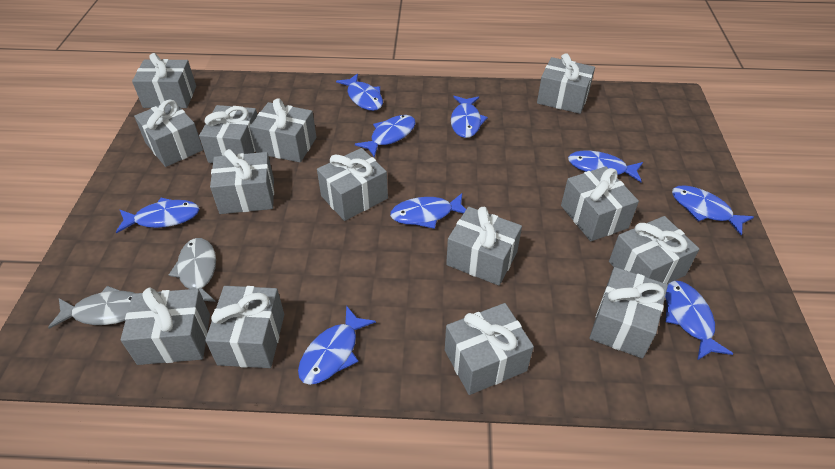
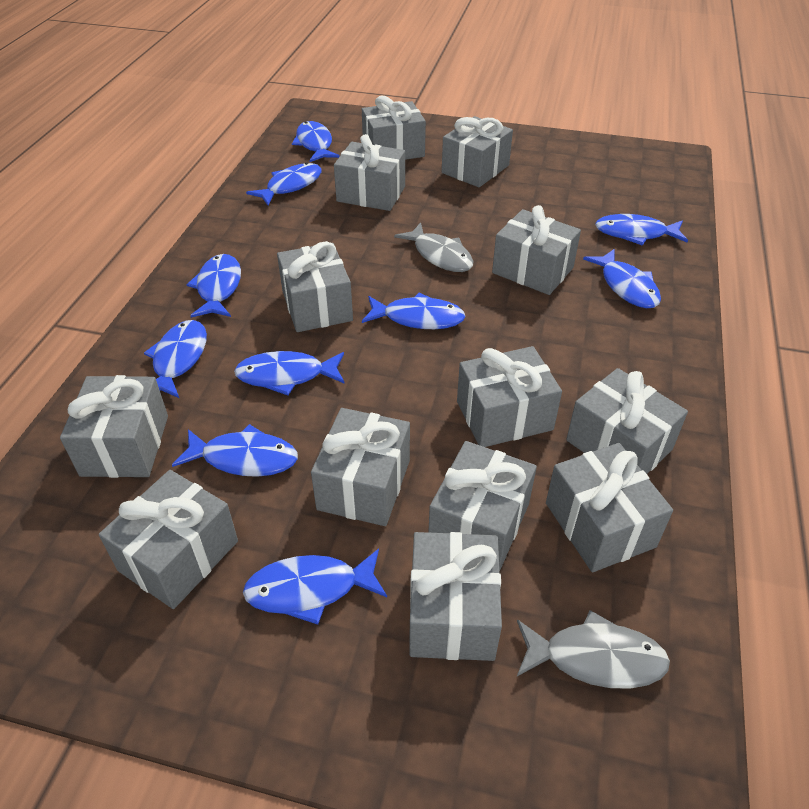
blue fish: 9 -> 10
grey gift: 14 -> 13

